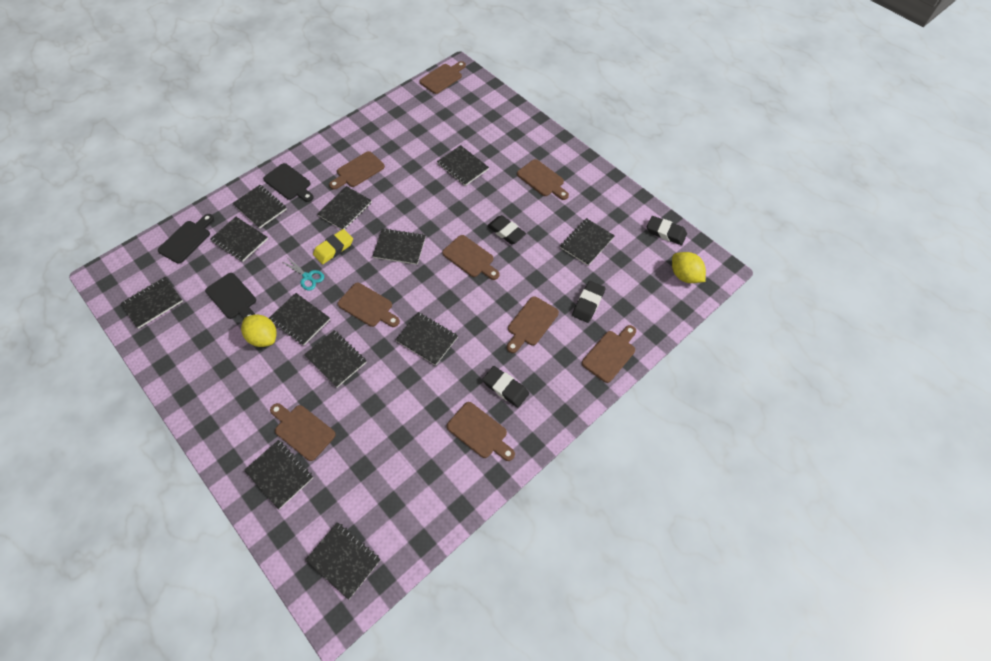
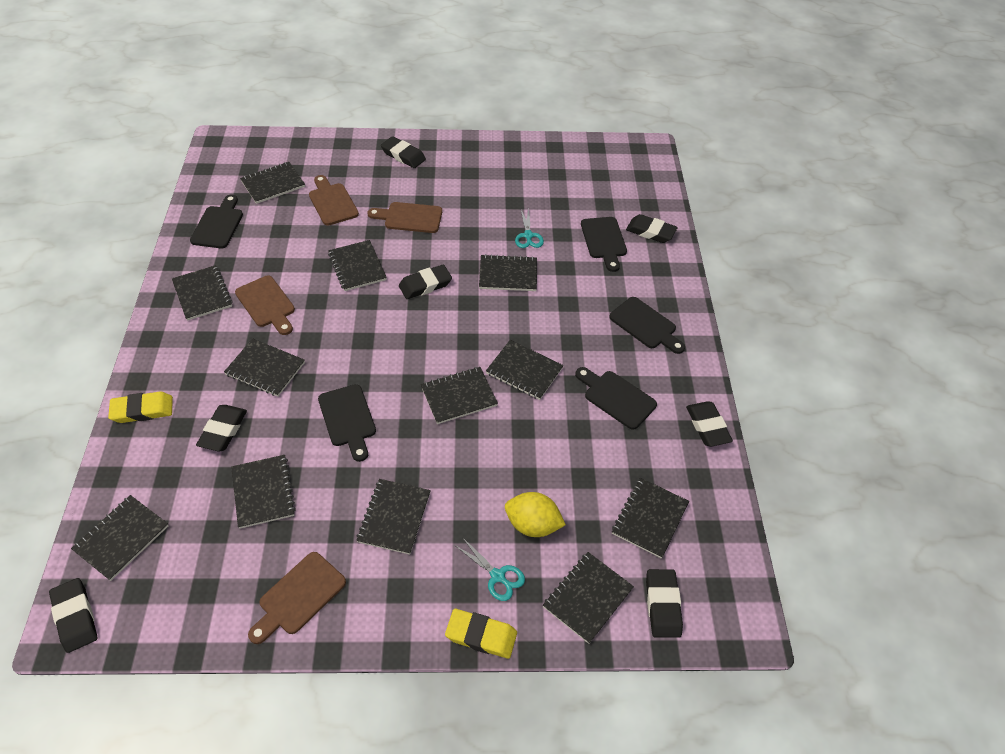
black cutting board: 3 -> 5
black eraser: 4 -> 7
brown cutting board: 9 -> 4
turquoise scissors: 1 -> 2
yellow eraser: 1 -> 2
yellow lemon: 2 -> 1

